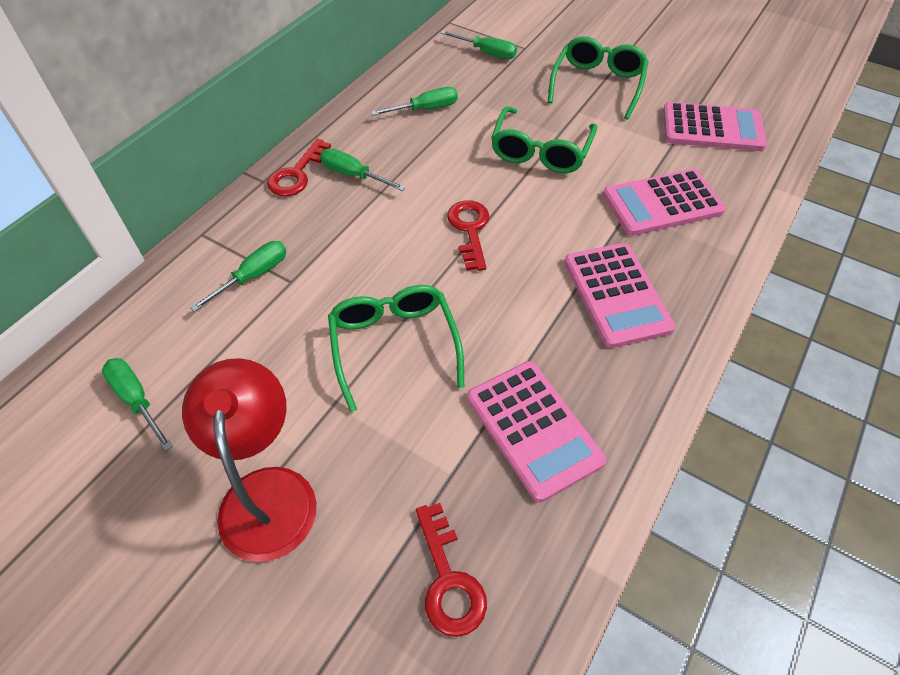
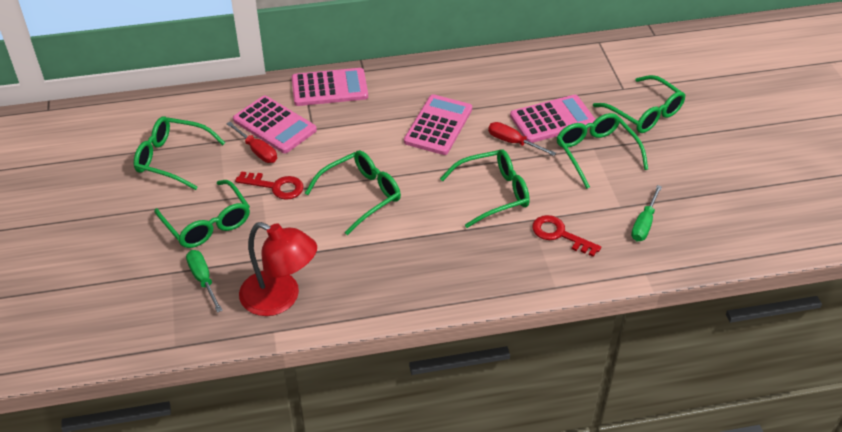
green glasses: 3 -> 6
green screwdriver: 5 -> 2
red key: 3 -> 2
red screwdriver: 0 -> 2

